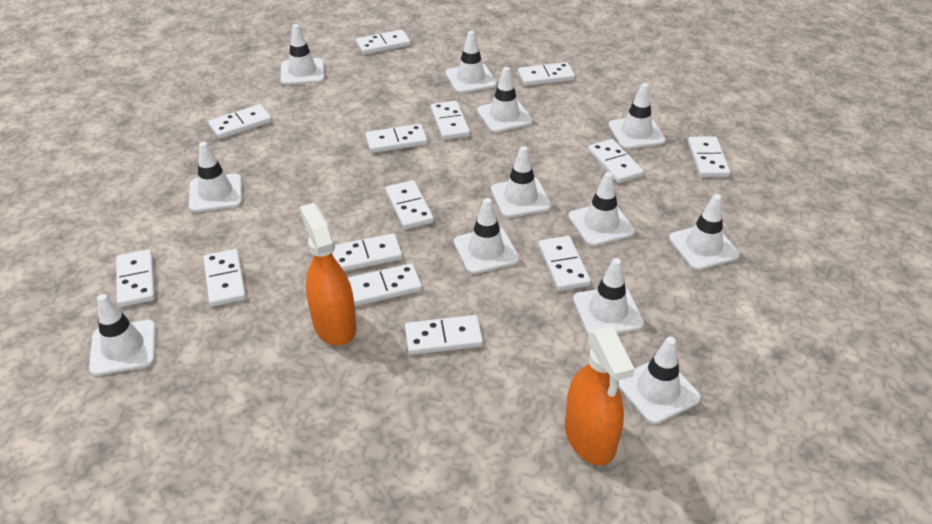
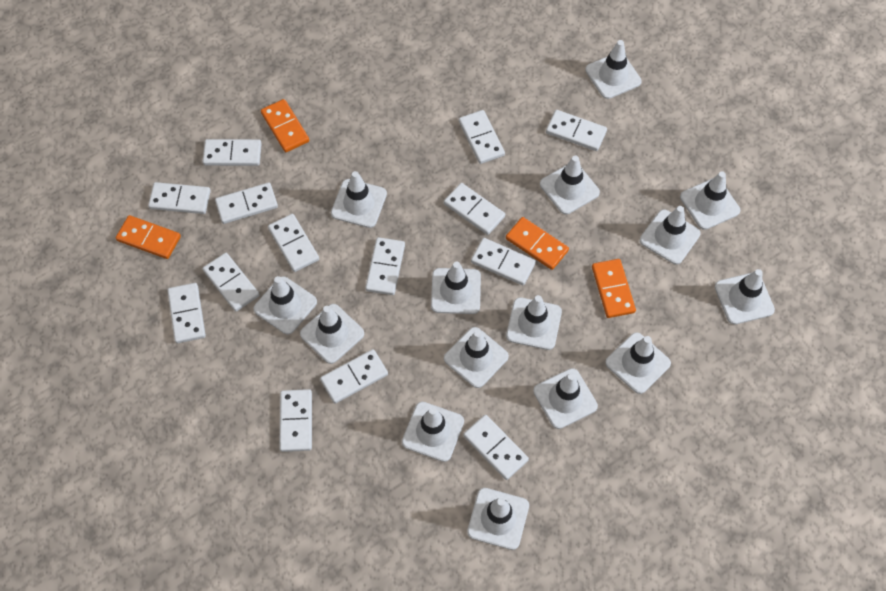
orange domino: 0 -> 4
orange spray bottle: 2 -> 0
white traffic cone: 12 -> 15

